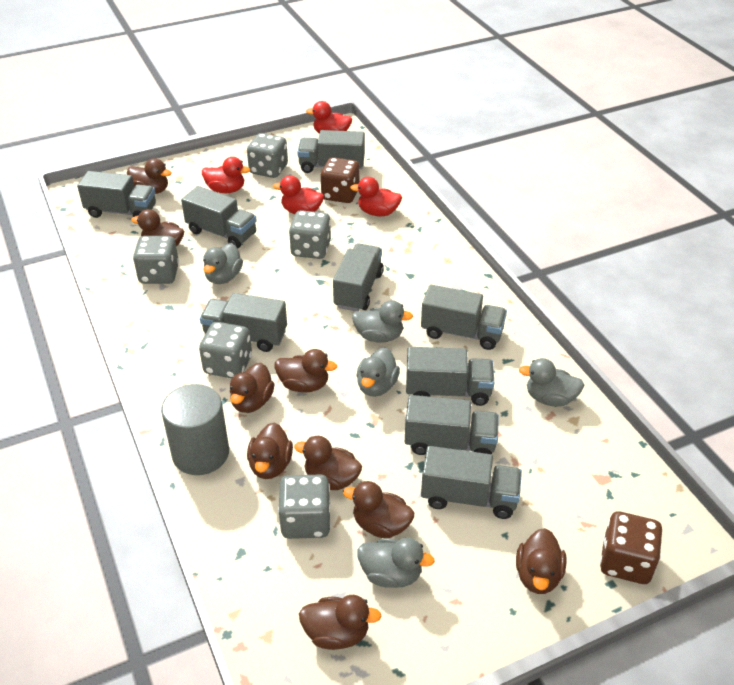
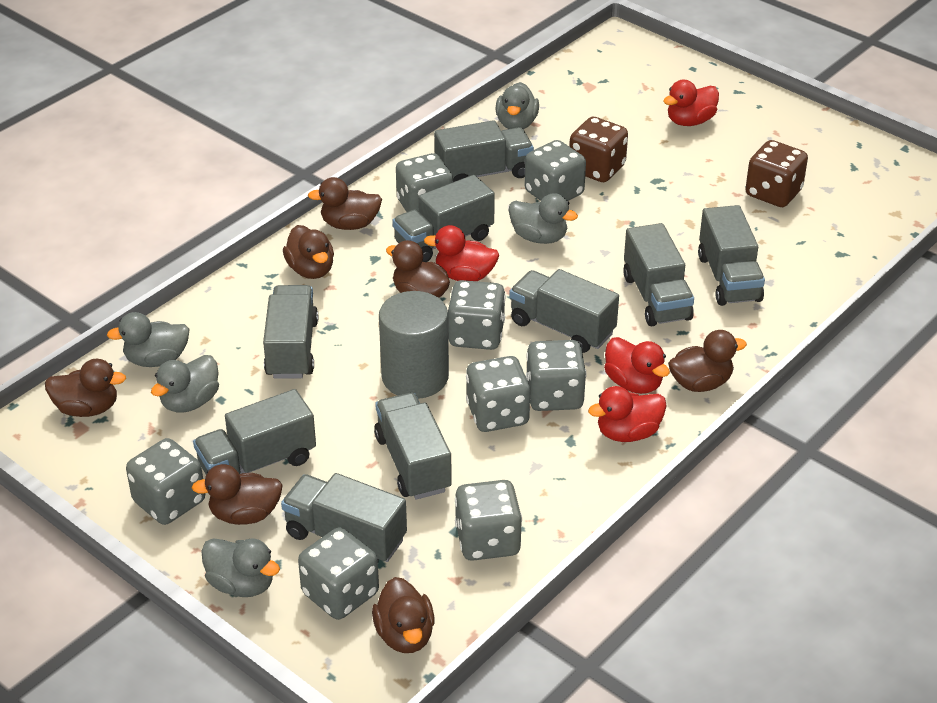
brown duck: 9 -> 7
grey dice: 5 -> 8

